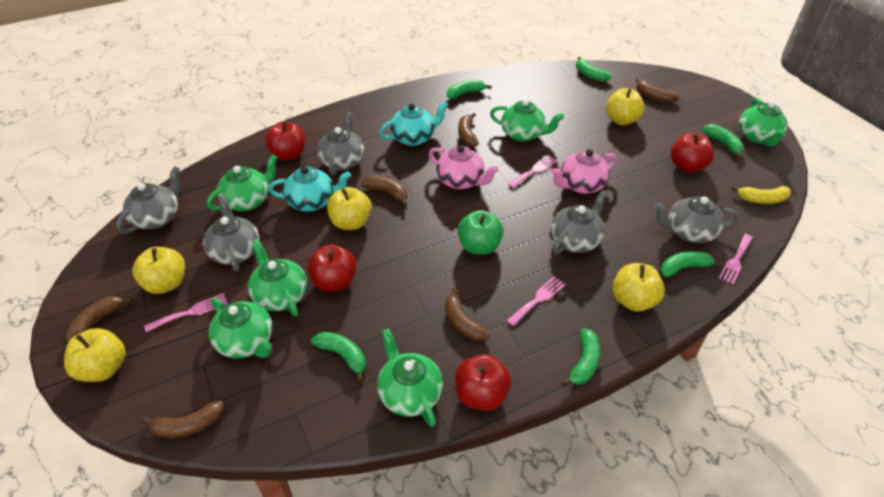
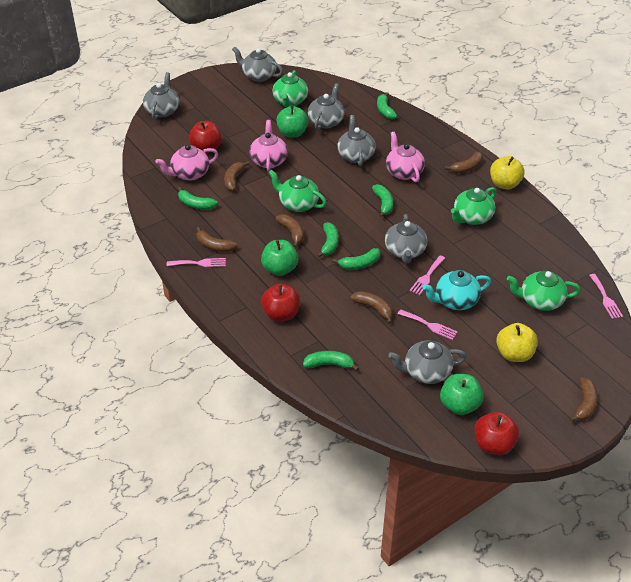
green apple: 1 -> 3
green teapot: 6 -> 4
grey teapot: 5 -> 6
pink teapot: 2 -> 3
red apple: 4 -> 3
turquoise teapot: 2 -> 1
yellow apple: 5 -> 2
yellow banana: 1 -> 0

